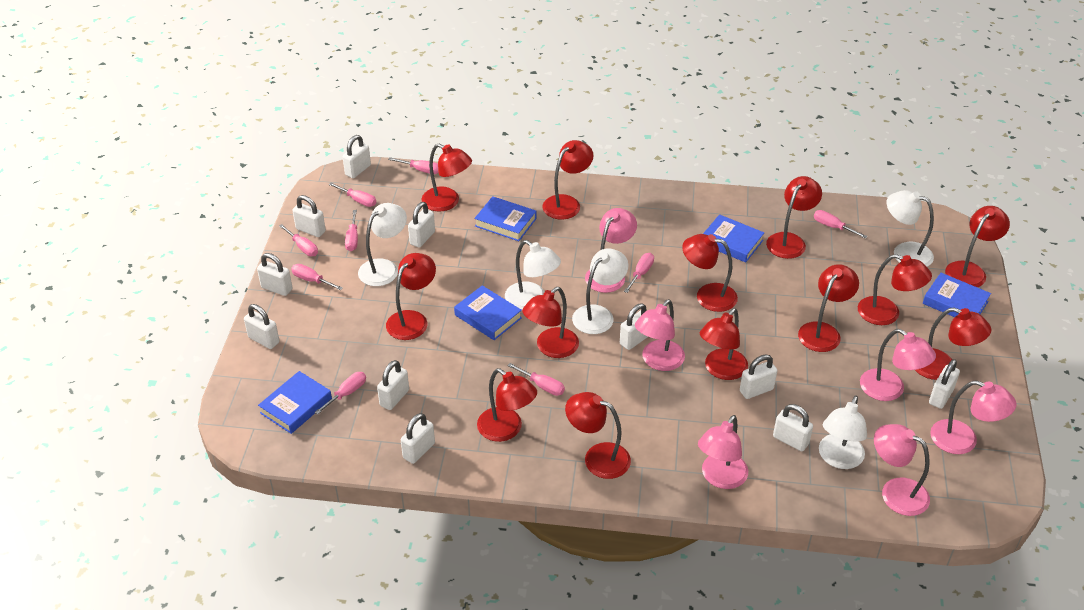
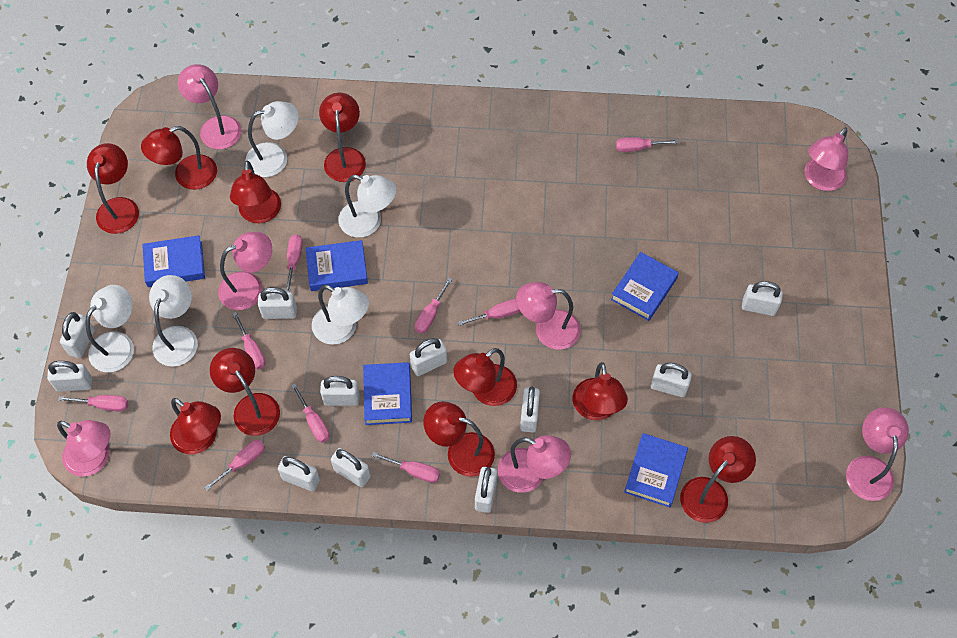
pink lamp: 6 -> 7
red lamp: 13 -> 10

